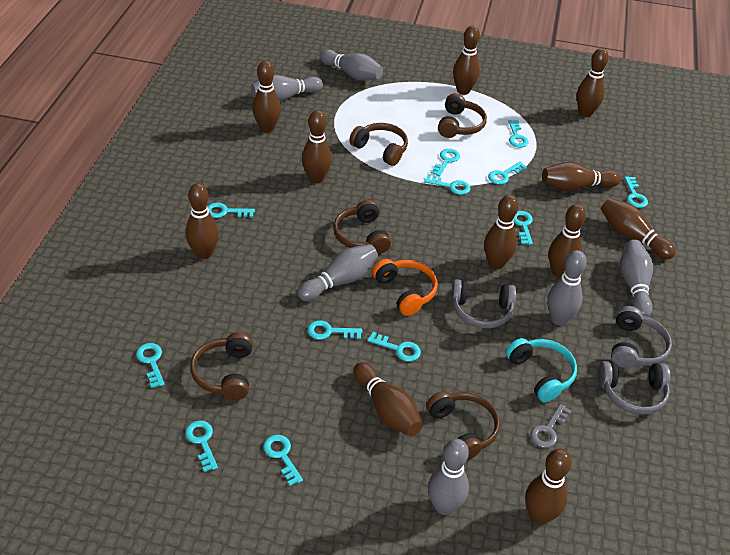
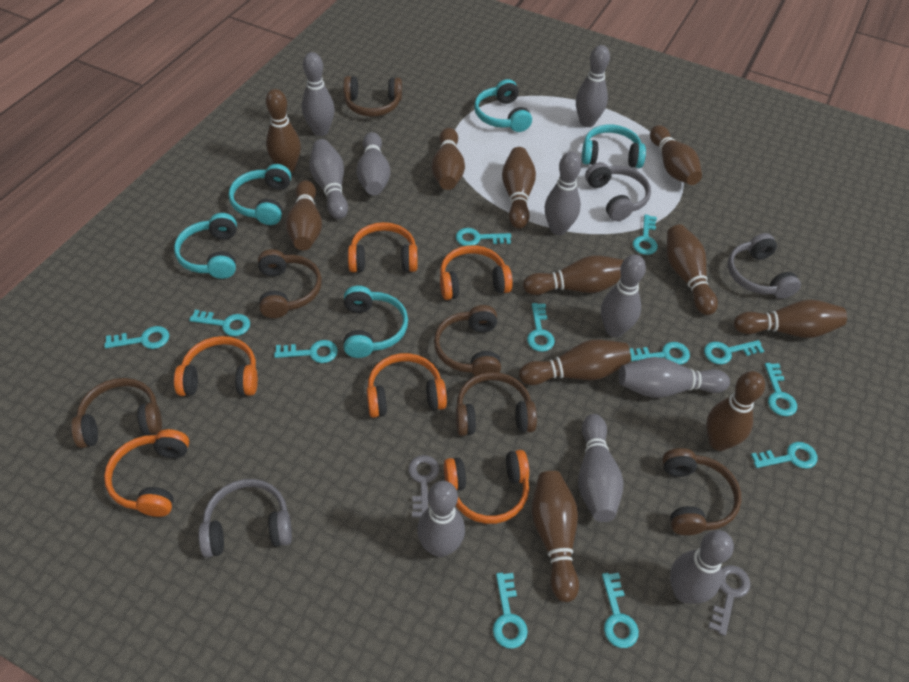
brown headphones: 5 -> 6
grey bowling pin: 6 -> 10
grey key: 1 -> 2
orange headphones: 1 -> 6
turquoise headphones: 1 -> 5

